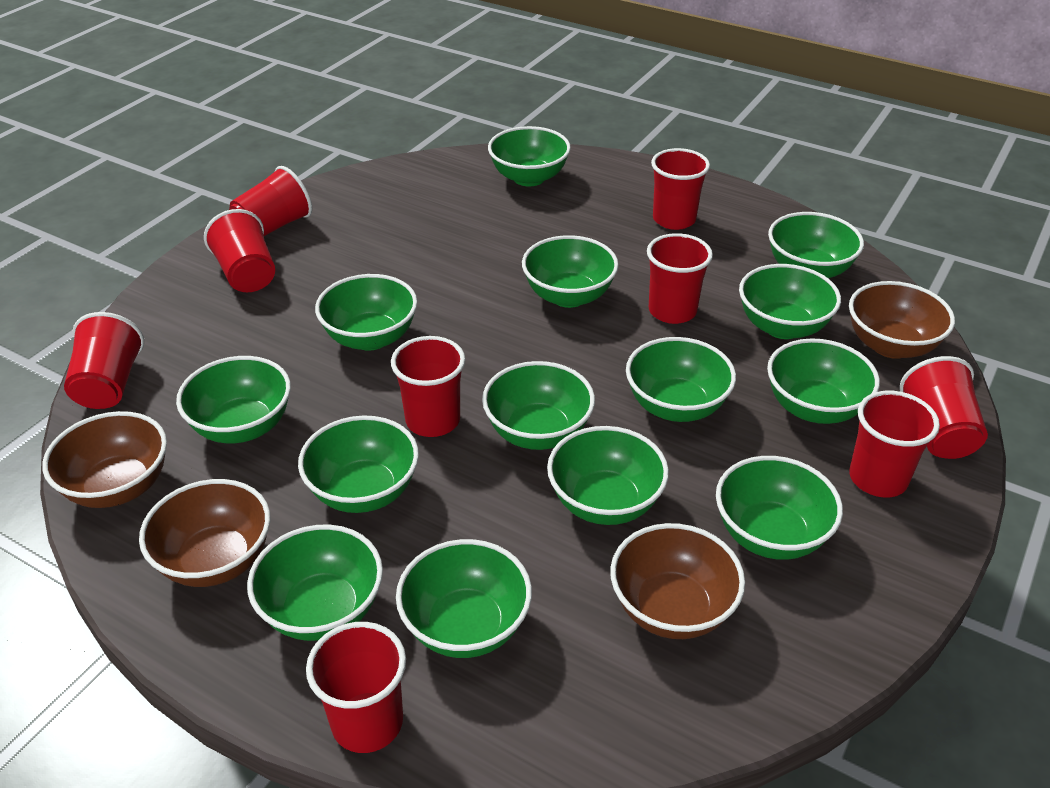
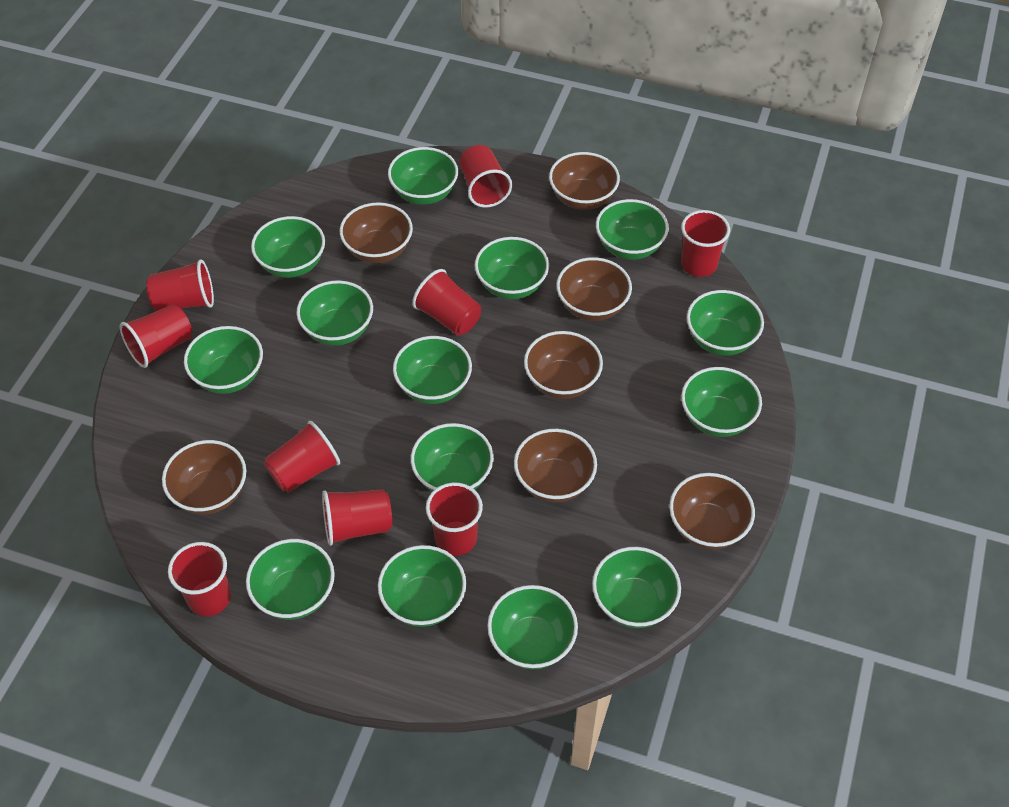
brown bowl: 4 -> 7

